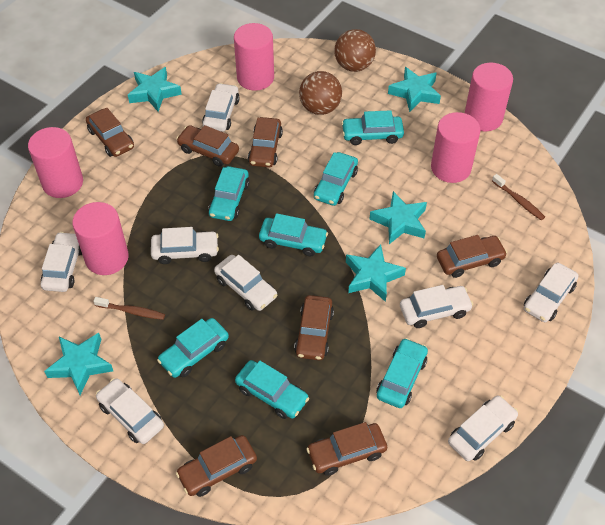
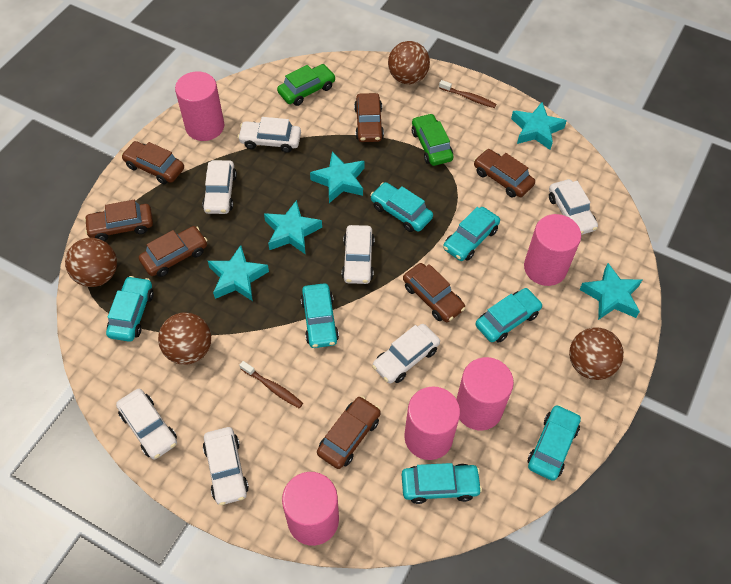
brown ball: 2 -> 4
green car: 0 -> 2
white car: 8 -> 7

